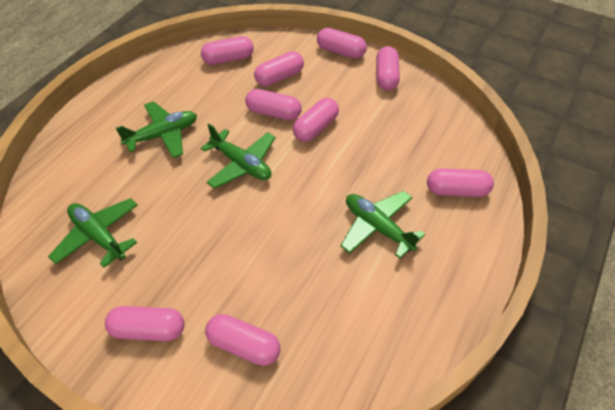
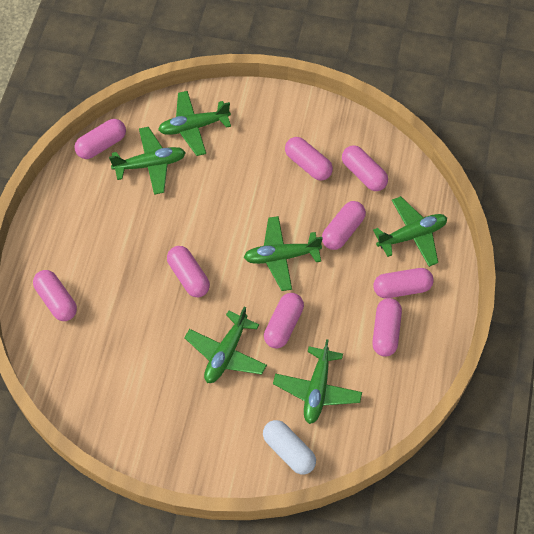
green plane: 4 -> 6
white capsule: 0 -> 1

